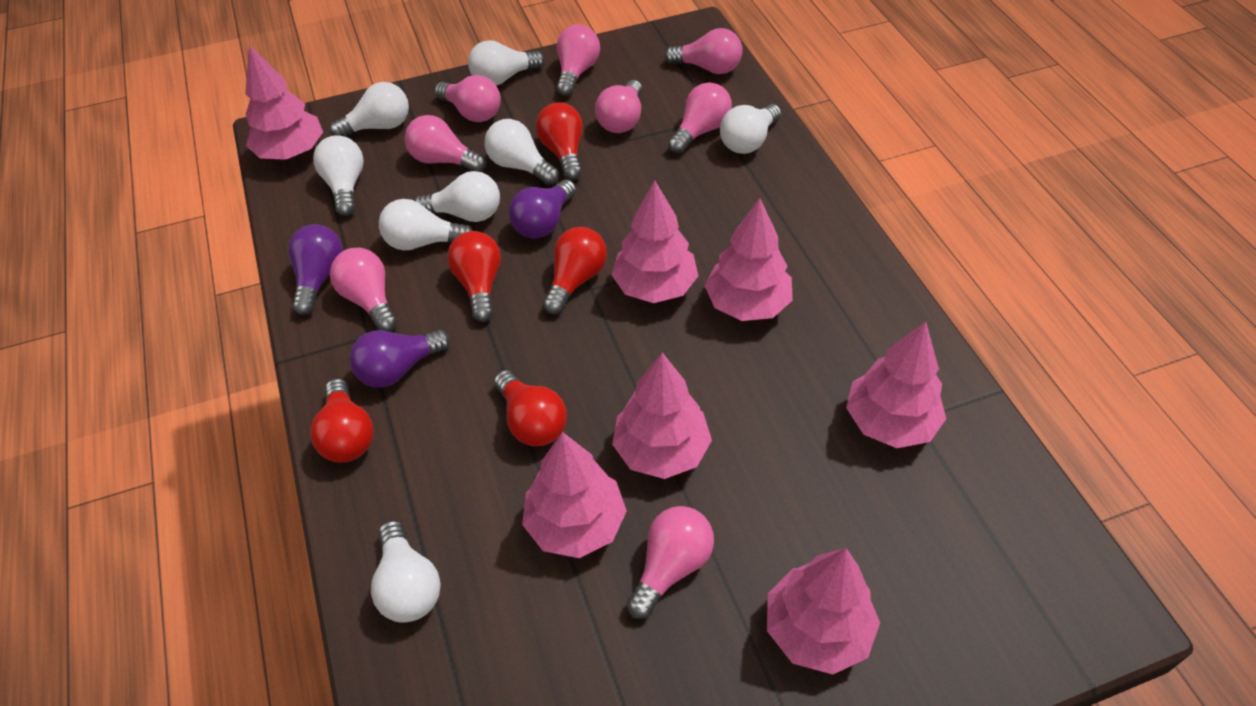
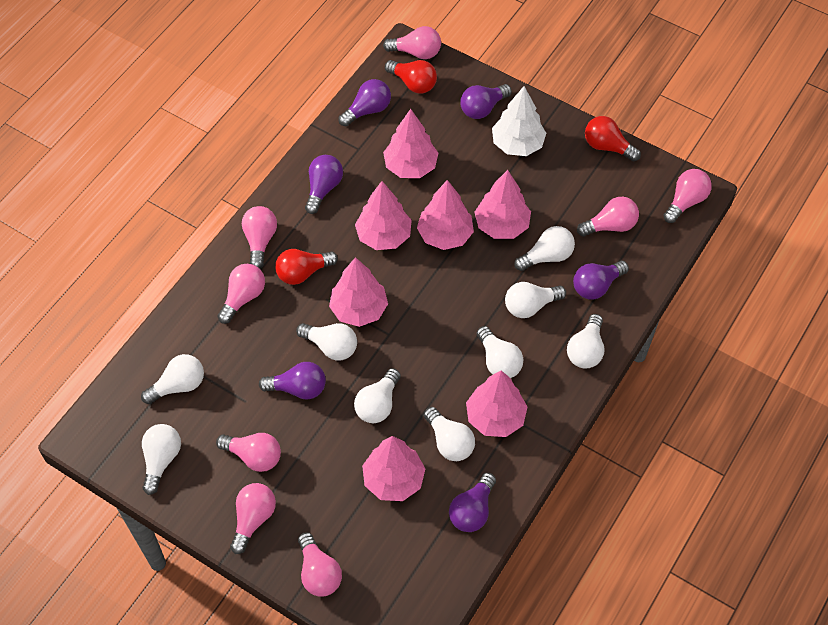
purple light bulb: 3 -> 6
red light bulb: 5 -> 3
white light bulb: 8 -> 9
white tree: 0 -> 1

